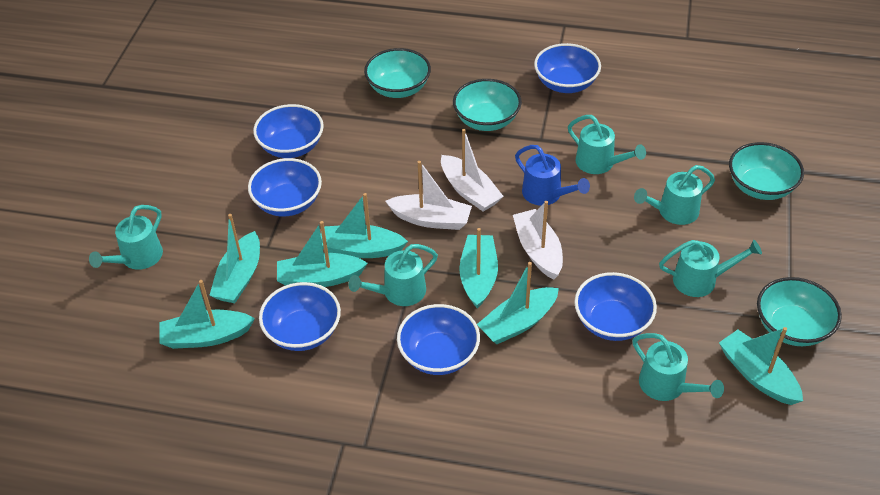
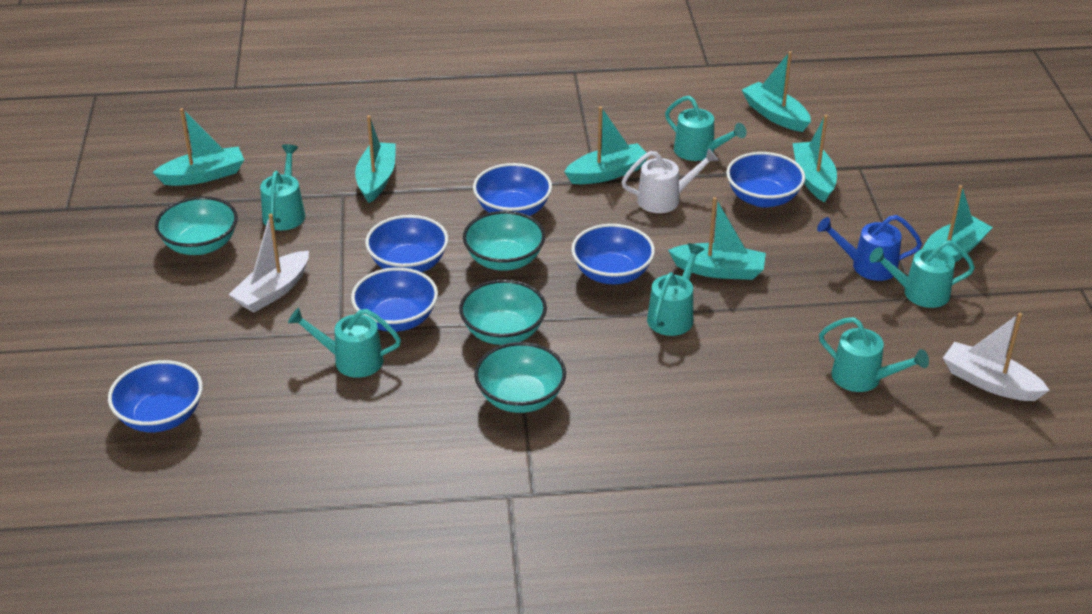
white boat: 3 -> 2
white watering can: 0 -> 1

